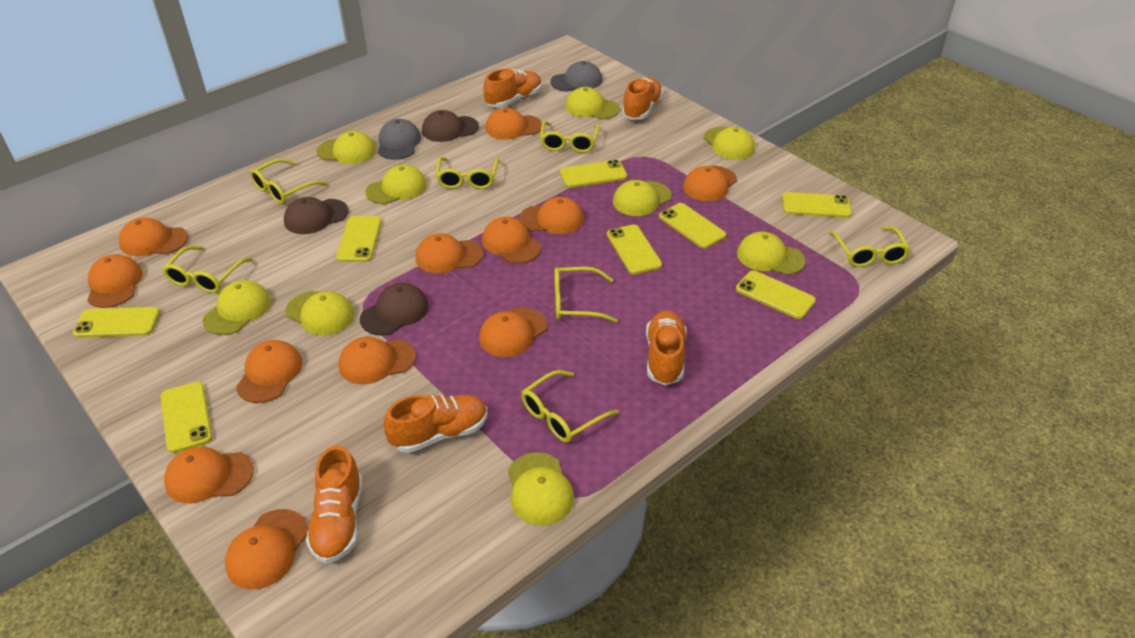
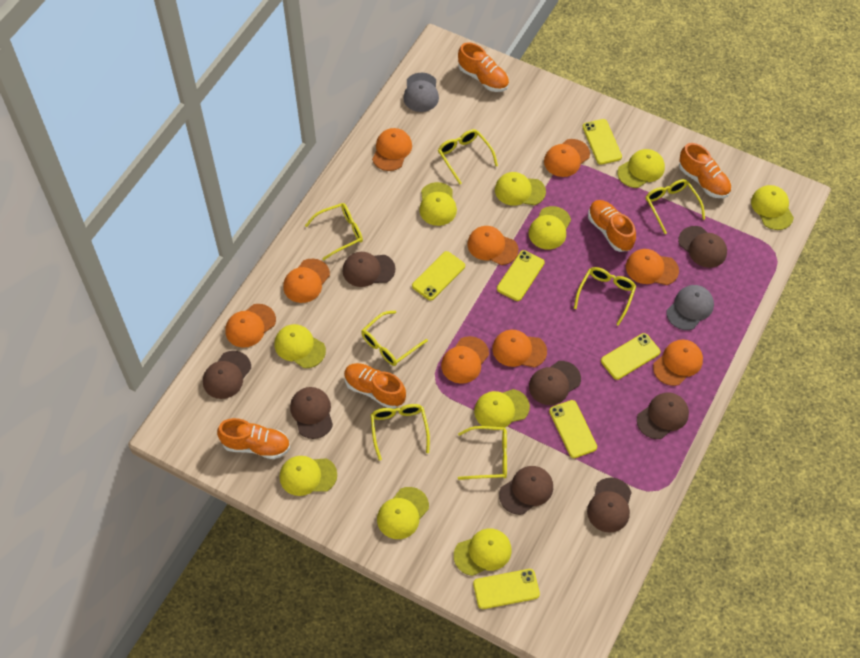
brown cap: 3 -> 8
orange cap: 12 -> 9
yellow cap: 9 -> 10
yellow phone: 8 -> 6

